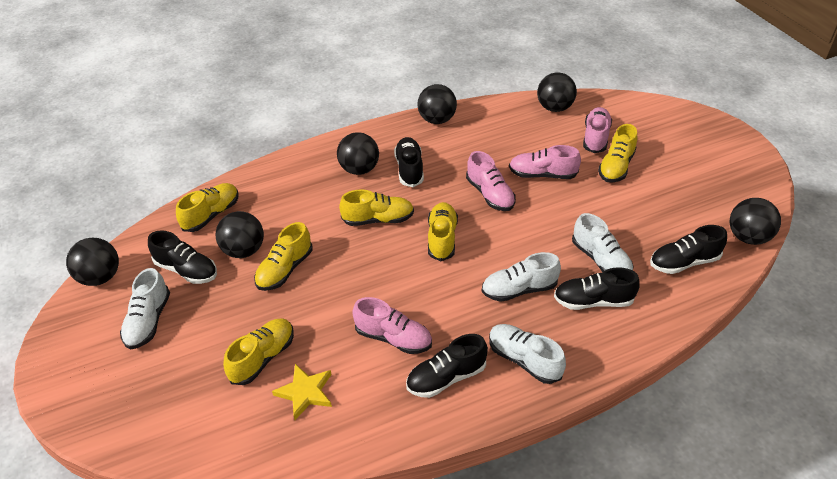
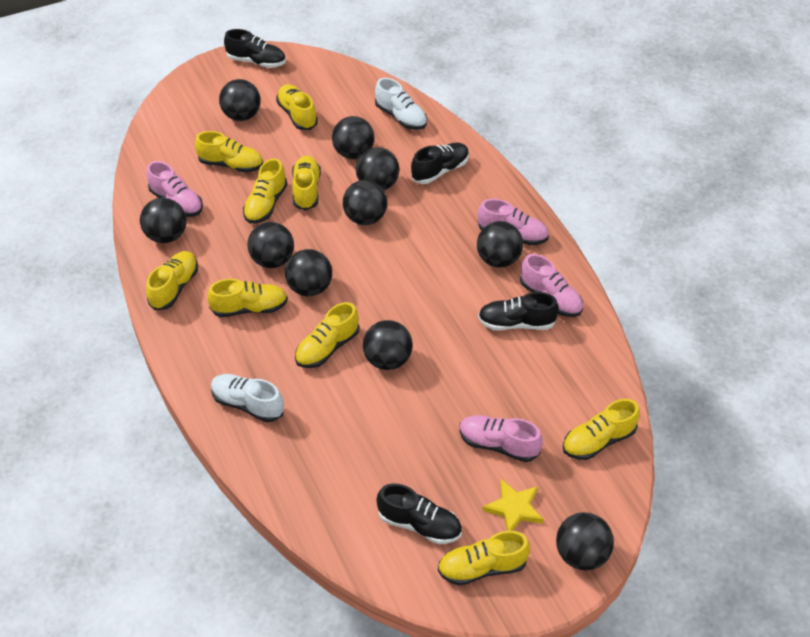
black ball: 6 -> 10
black shoe: 5 -> 4
white shoe: 4 -> 2
yellow shoe: 6 -> 9

